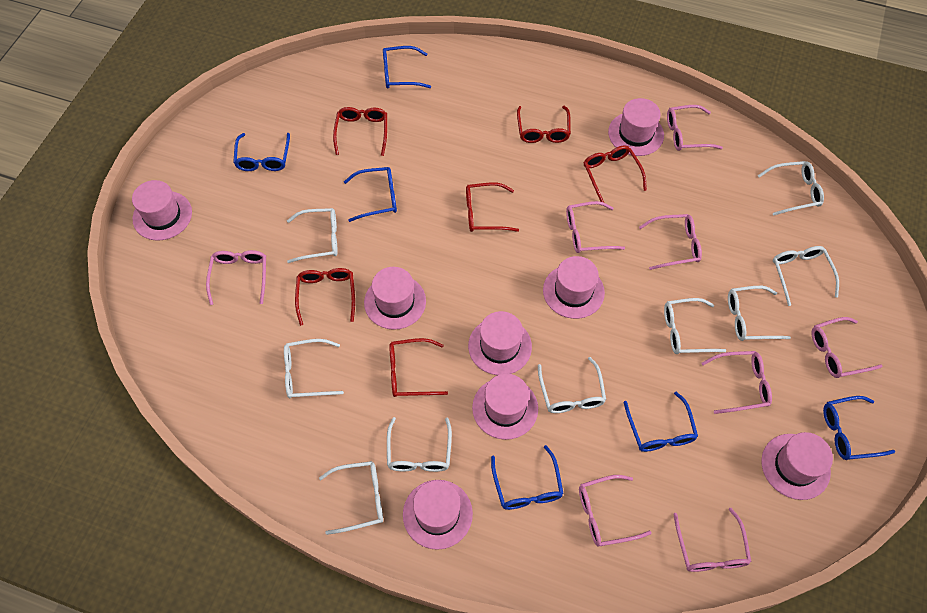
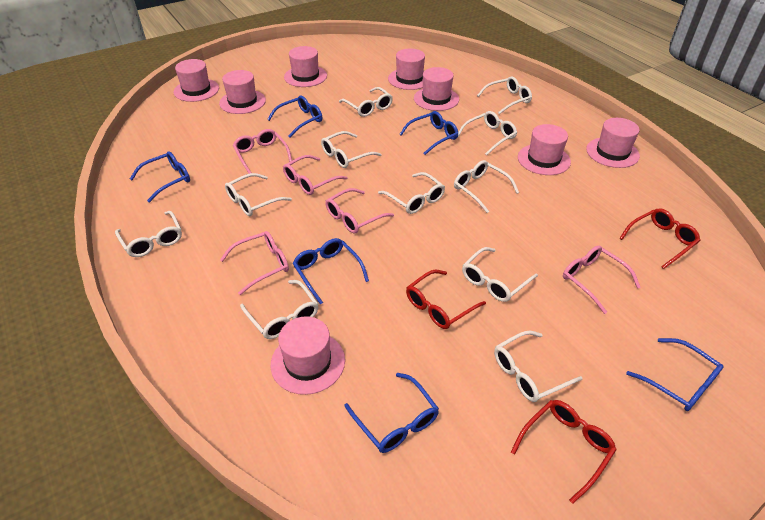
pink glasses: 8 -> 5
red glasses: 6 -> 3
white glasses: 9 -> 11

